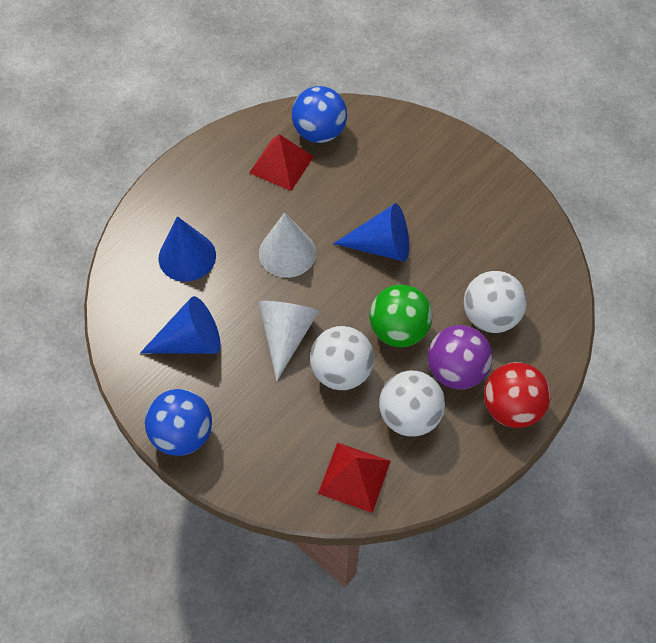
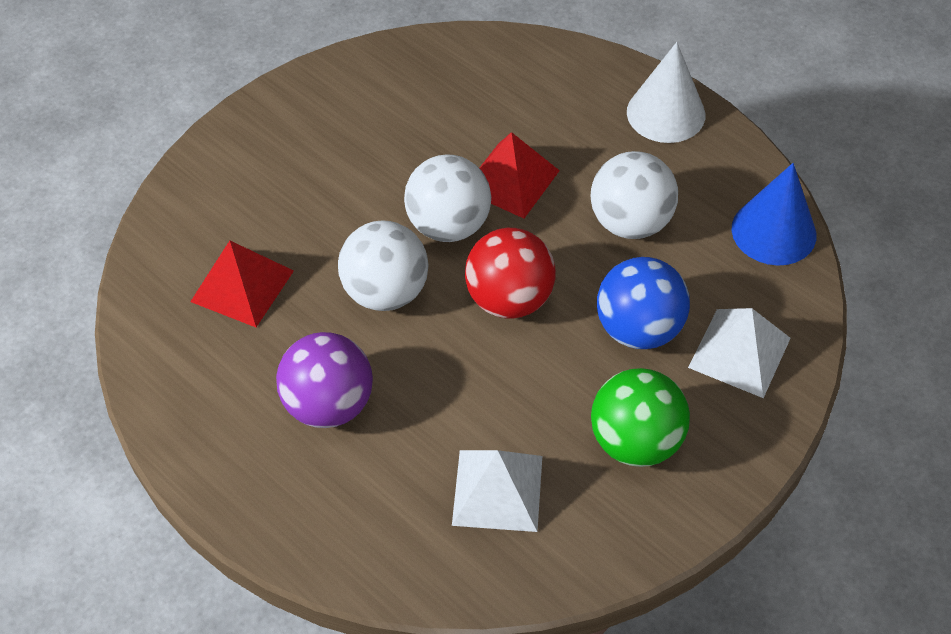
blue ball: 2 -> 1
blue cone: 3 -> 1
white cone: 2 -> 1
white pyramid: 0 -> 2

